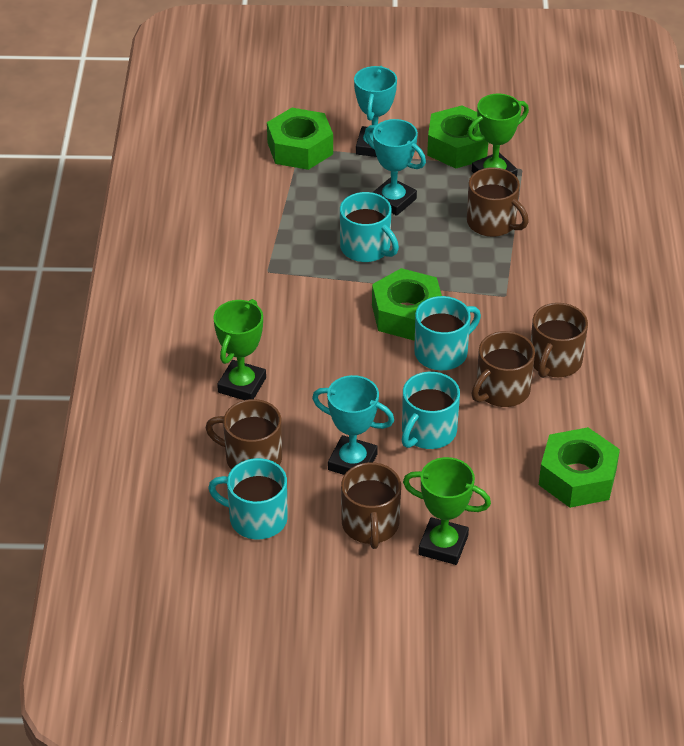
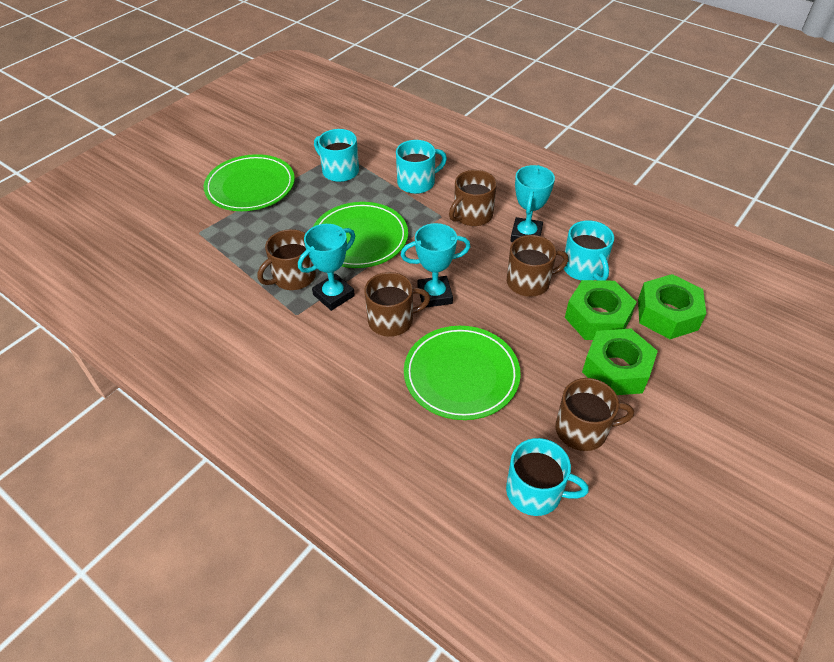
green nut: 4 -> 3
green plate: 0 -> 3
green trophy: 3 -> 0

